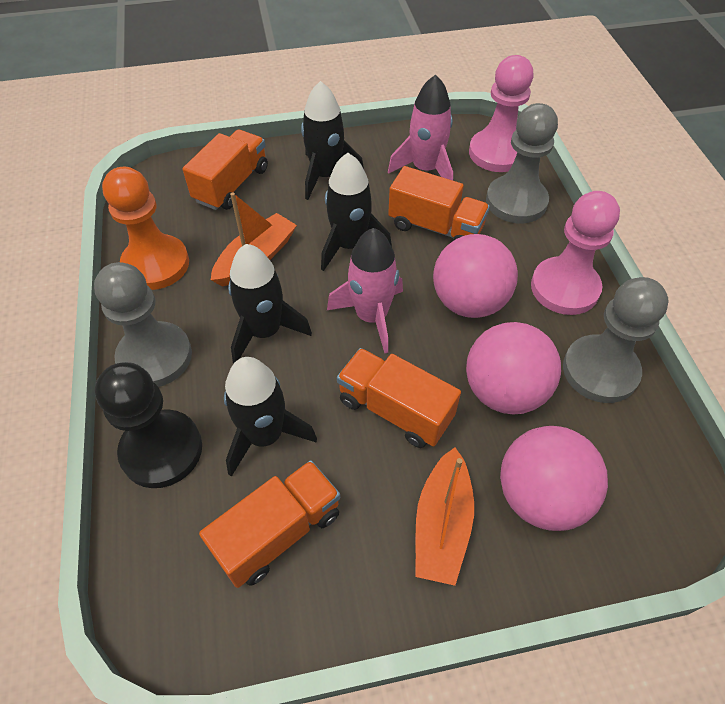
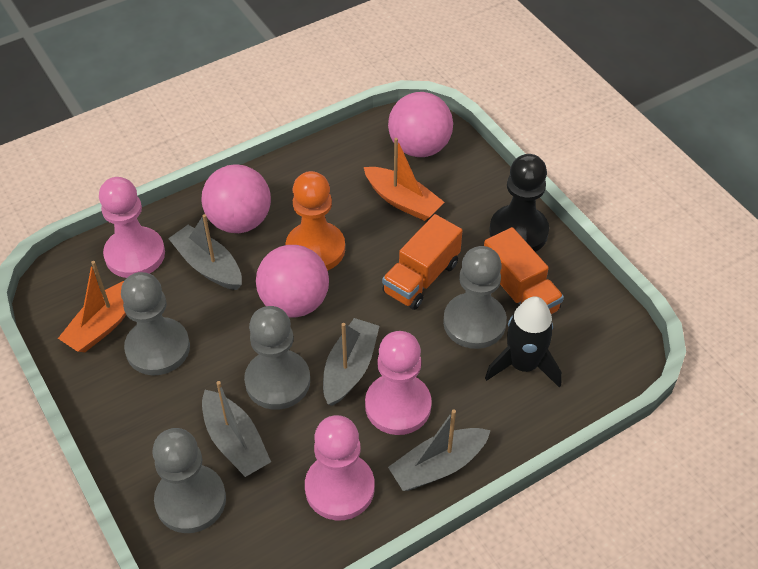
black rocket: 4 -> 1
grey boat: 0 -> 4
grey pawn: 3 -> 4
orange truck: 4 -> 2
pink pawn: 2 -> 3
pink rocket: 2 -> 0

